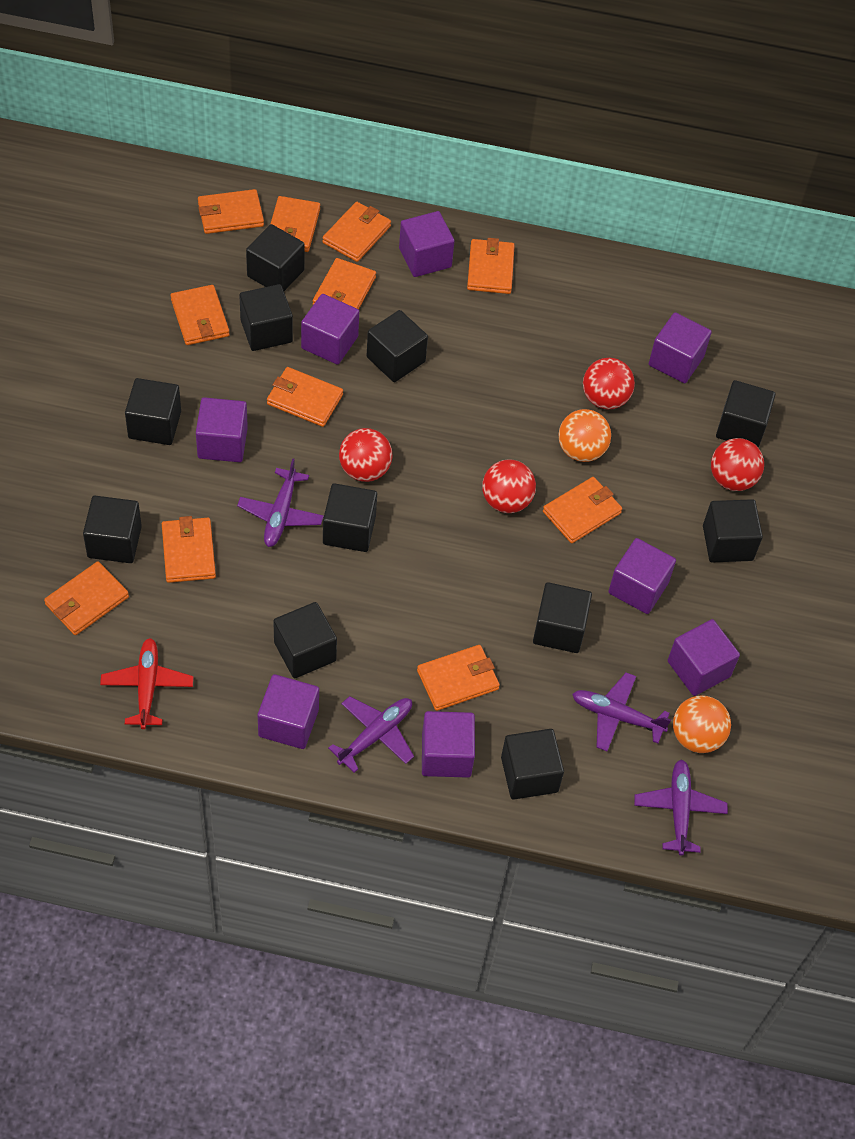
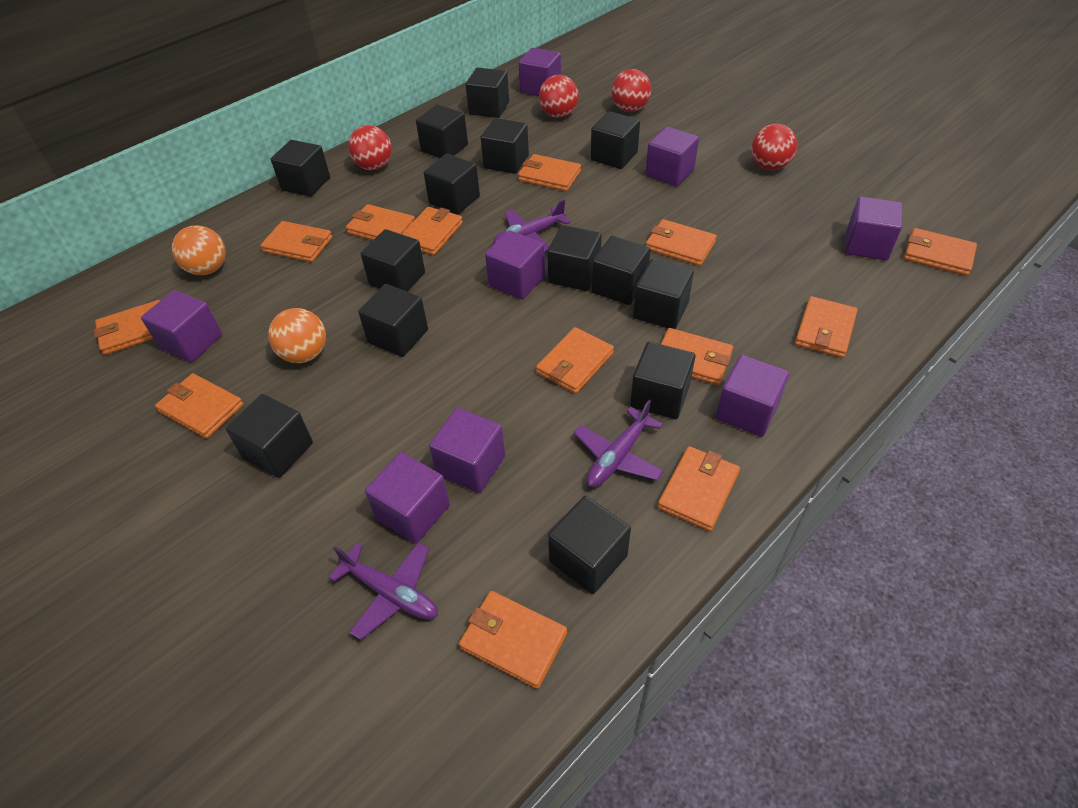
black cube: 11 -> 14
orange wallet: 11 -> 13
purple plane: 4 -> 3
red plane: 1 -> 0

